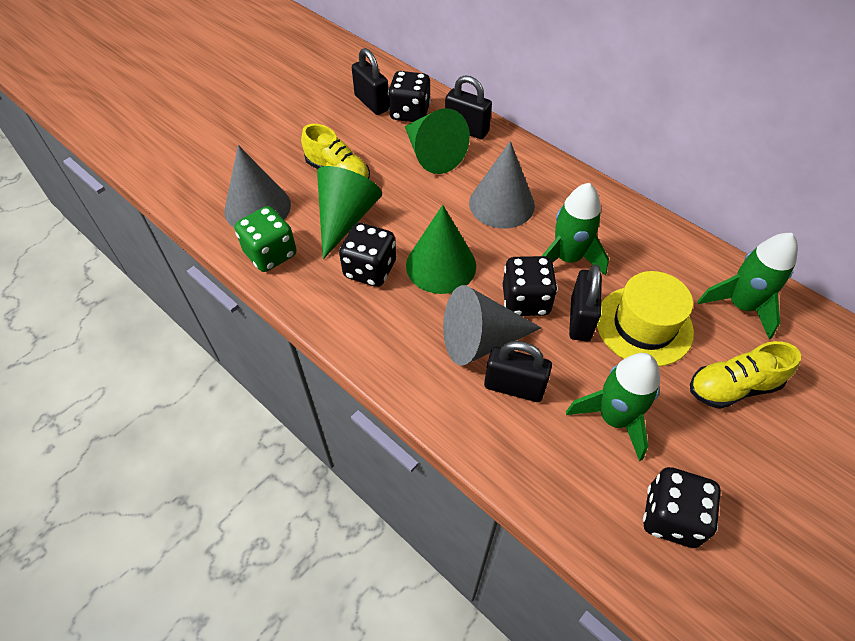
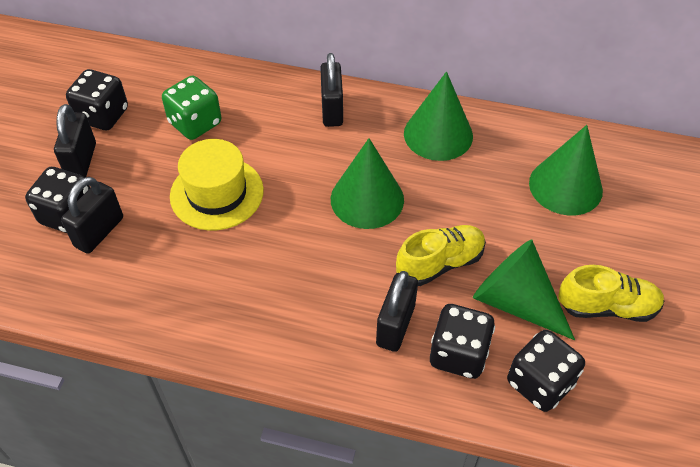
green cone: 3 -> 4
green rocket: 3 -> 0
grey cone: 3 -> 0

